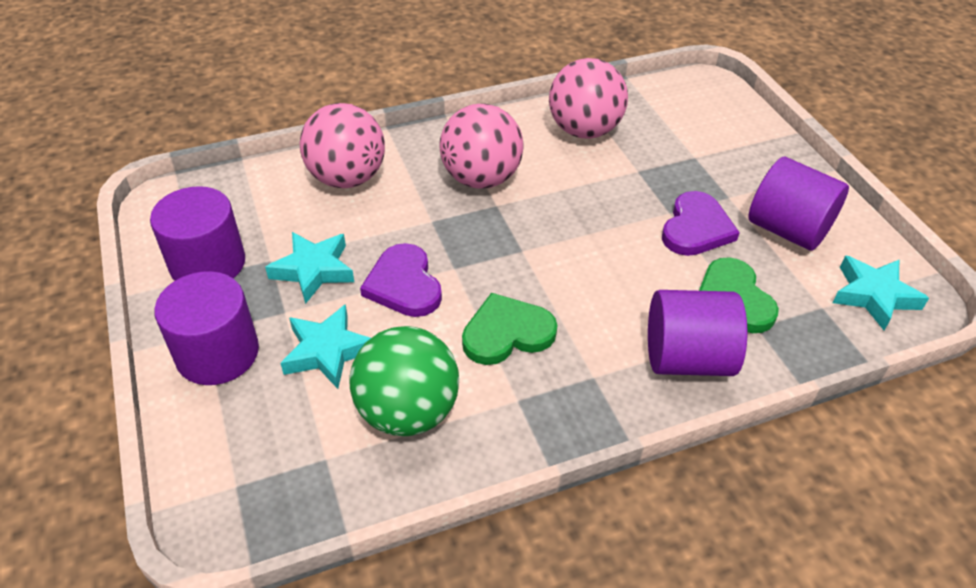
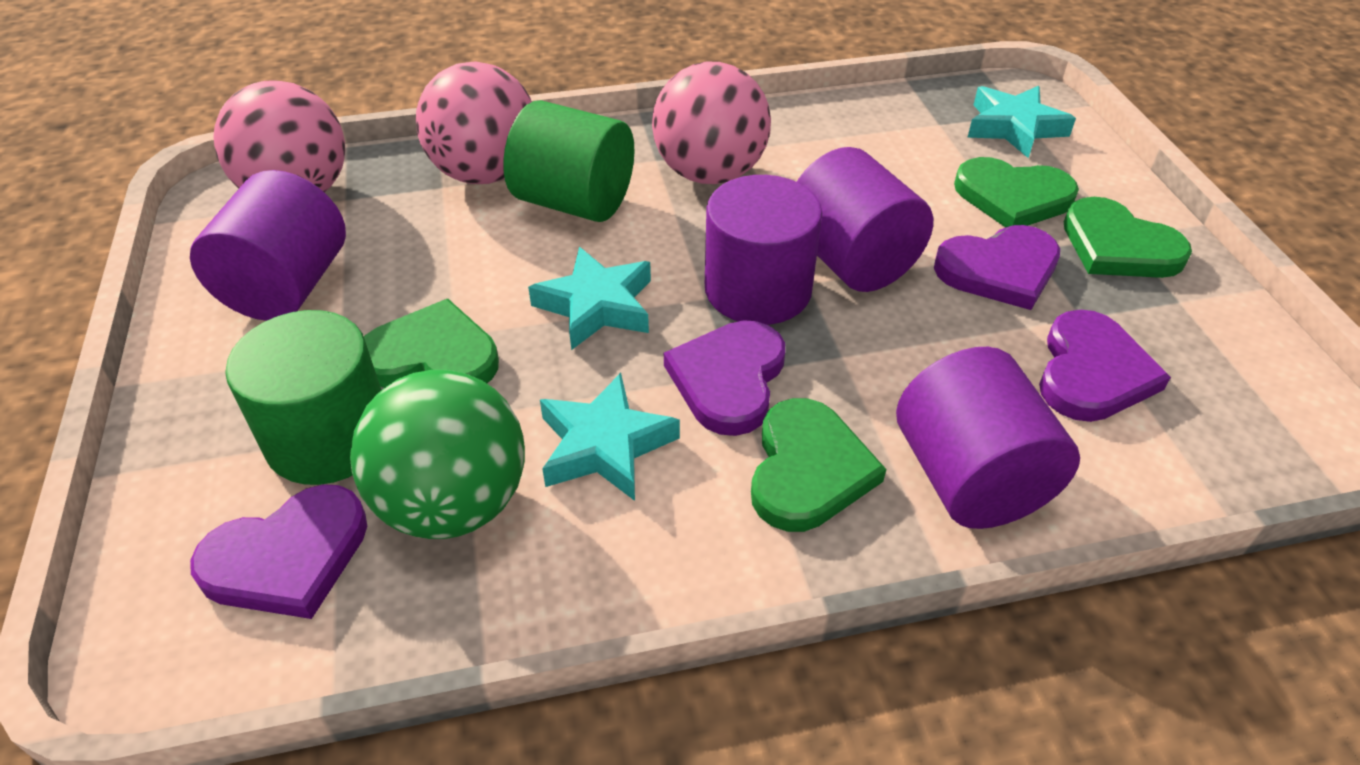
green cylinder: 0 -> 2
green heart: 2 -> 4
purple heart: 2 -> 4

